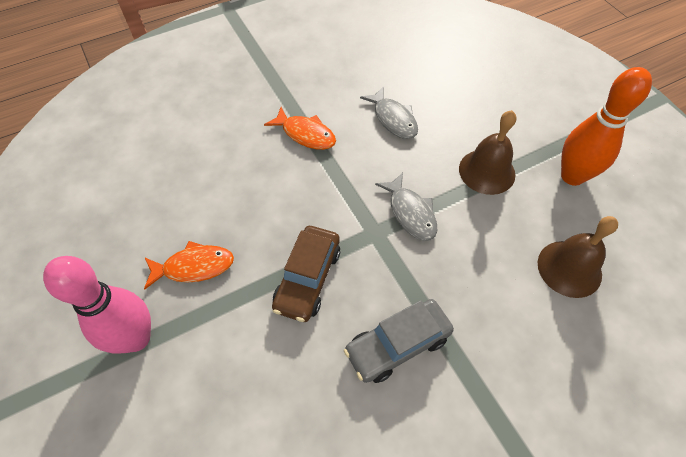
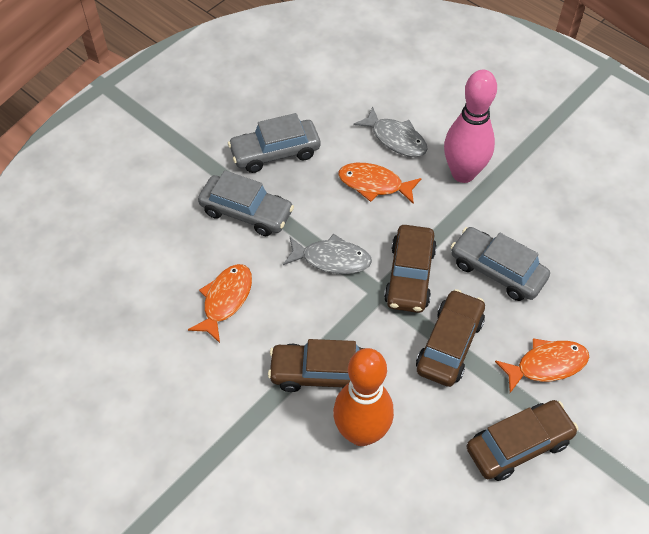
brown bell: 2 -> 0
brown car: 1 -> 4
grey car: 1 -> 3
orange fish: 2 -> 3

